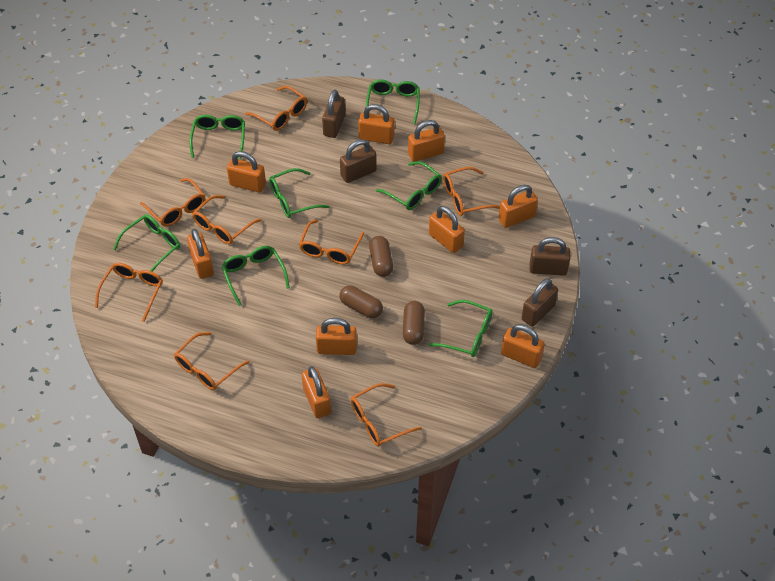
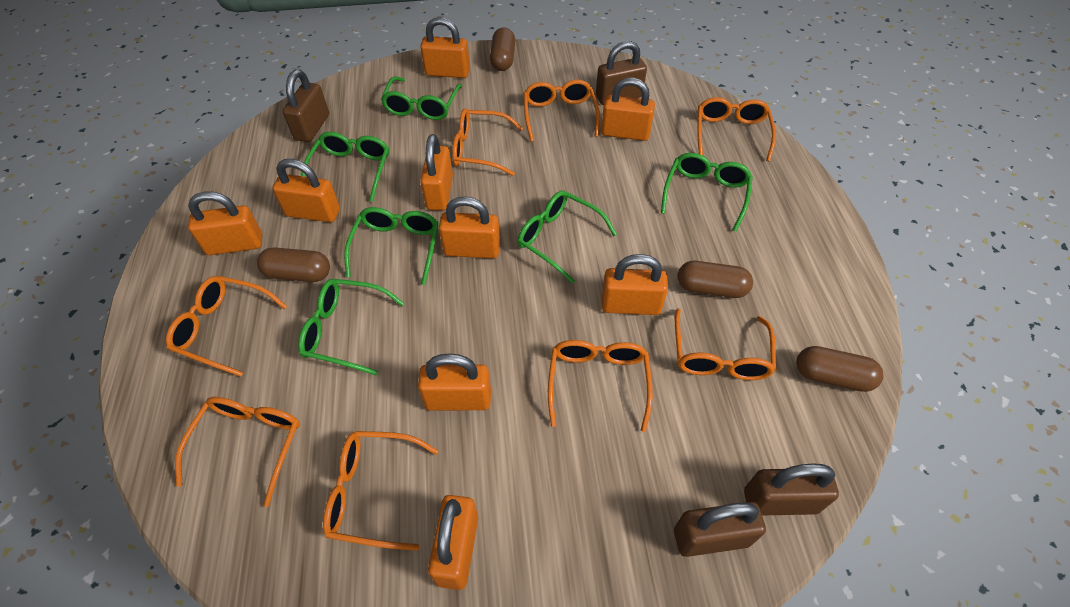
brown capsule: 3 -> 4
green glasses: 7 -> 6

